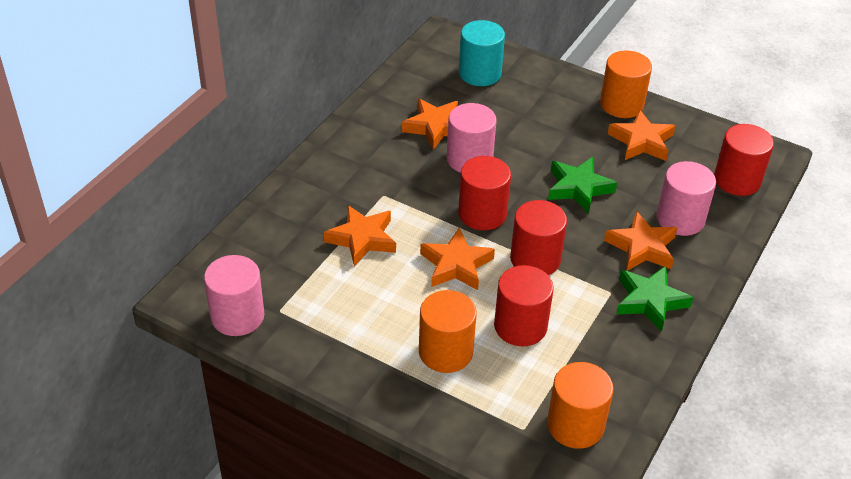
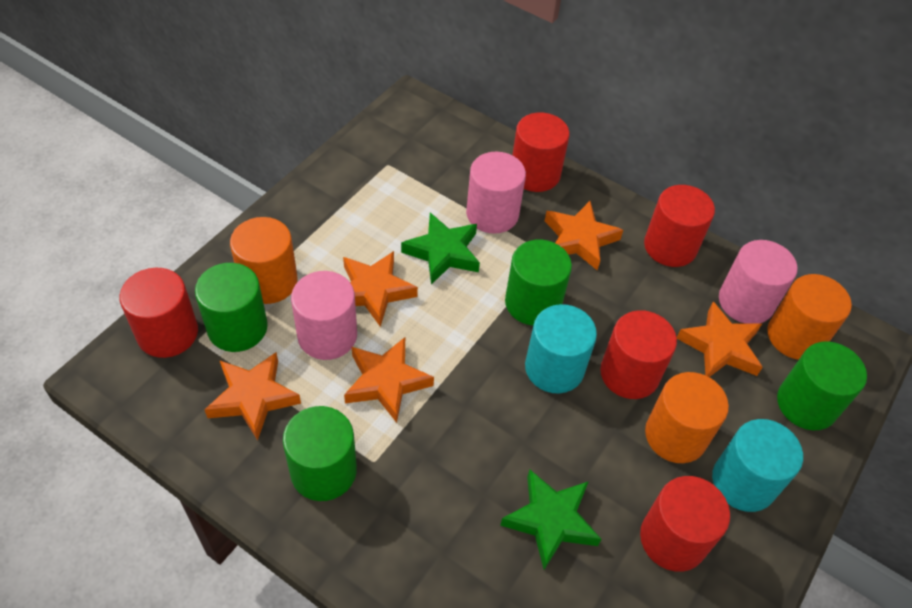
green cylinder: 0 -> 4
red cylinder: 4 -> 5
turquoise cylinder: 1 -> 2

